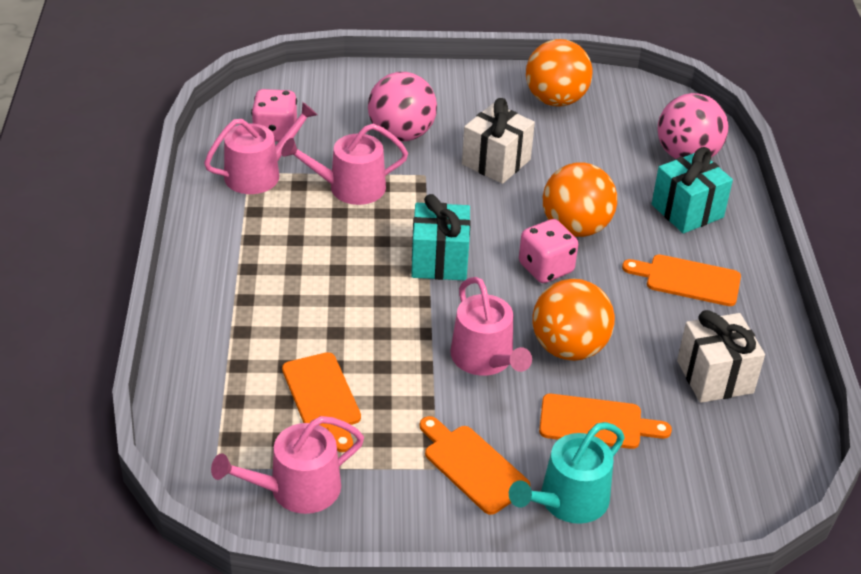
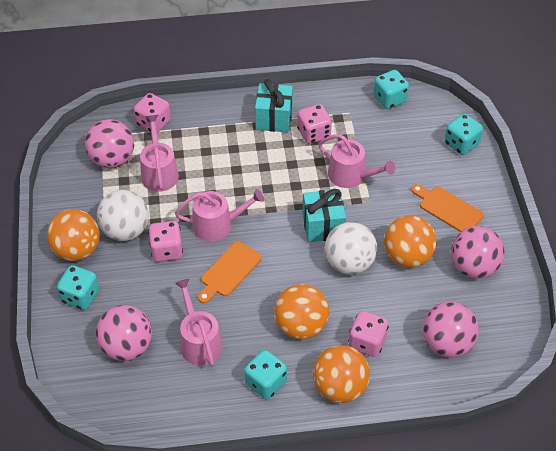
orange ball: 3 -> 4
orange cutting board: 4 -> 2
pink ball: 2 -> 4
pink dice: 2 -> 4
turquoise dice: 0 -> 4
turquoise watering can: 1 -> 0
white ball: 0 -> 2
white gift: 2 -> 0

